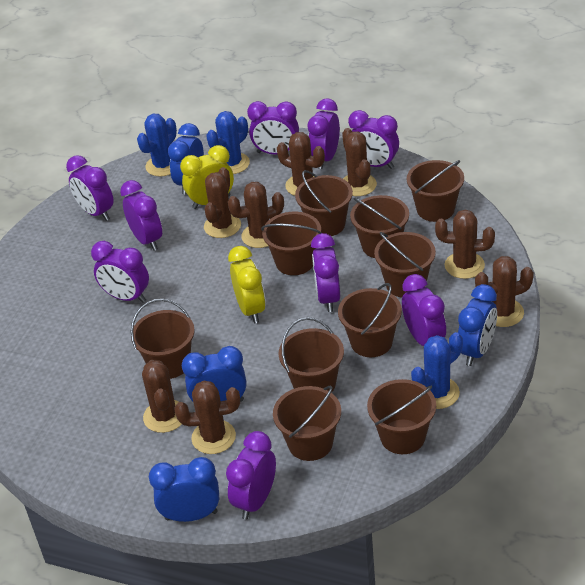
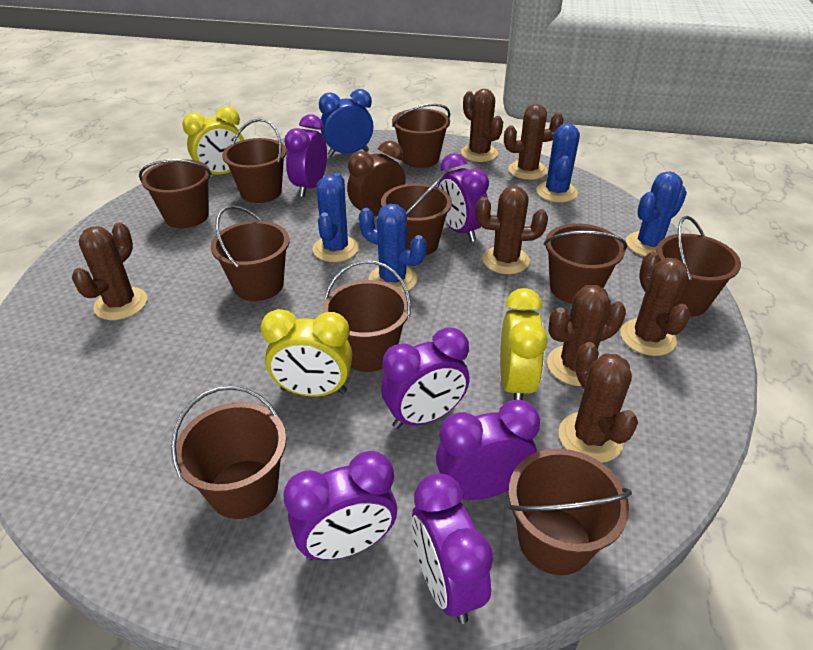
blue cactus: 3 -> 4
blue clock: 4 -> 1
brown cactus: 8 -> 7
brown clock: 0 -> 1
purple clock: 9 -> 6
yellow clock: 2 -> 3

